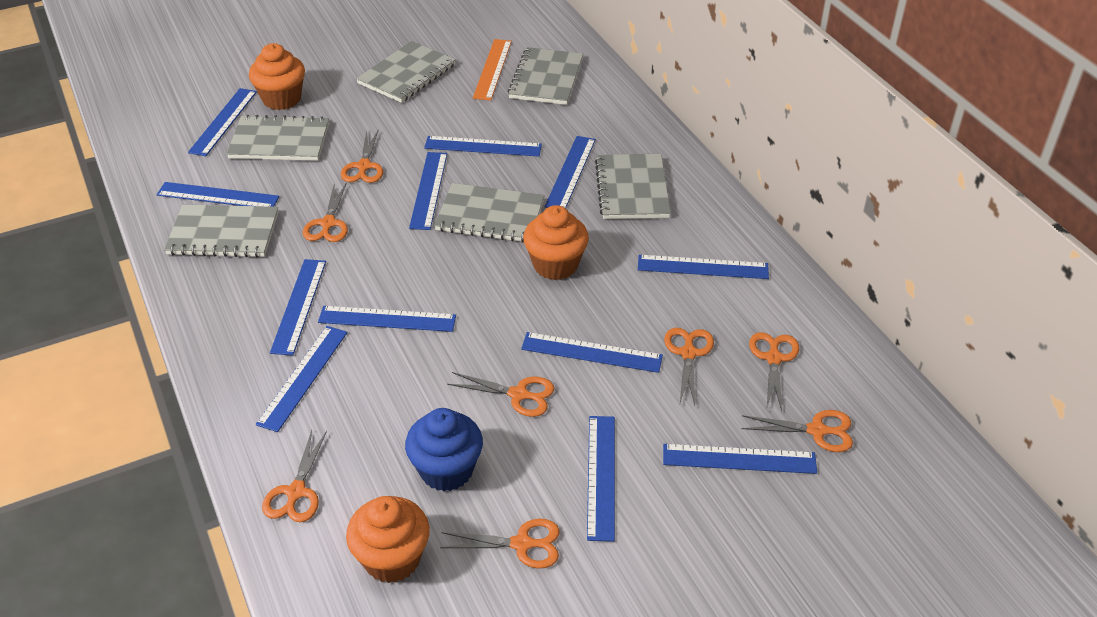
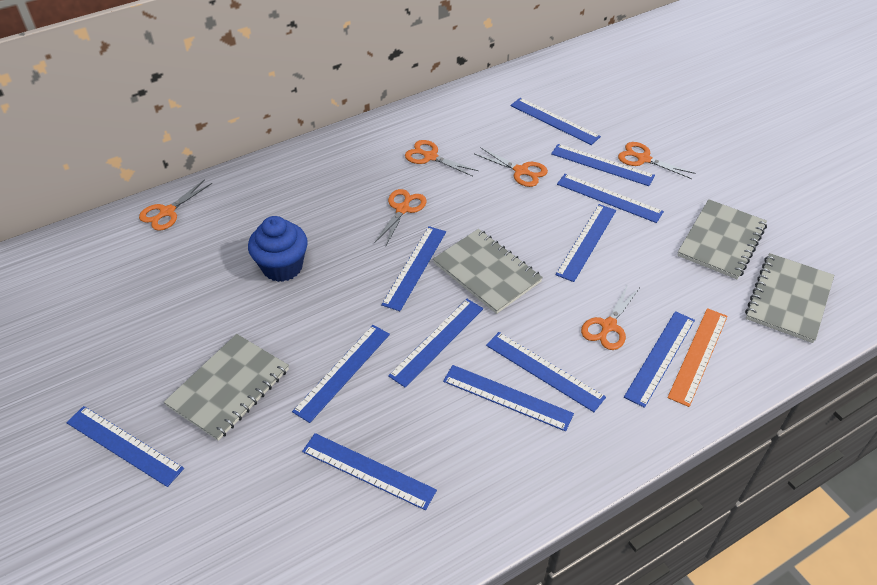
grey notebook: 6 -> 4
orange cupcake: 3 -> 0
orange scissors: 8 -> 6

